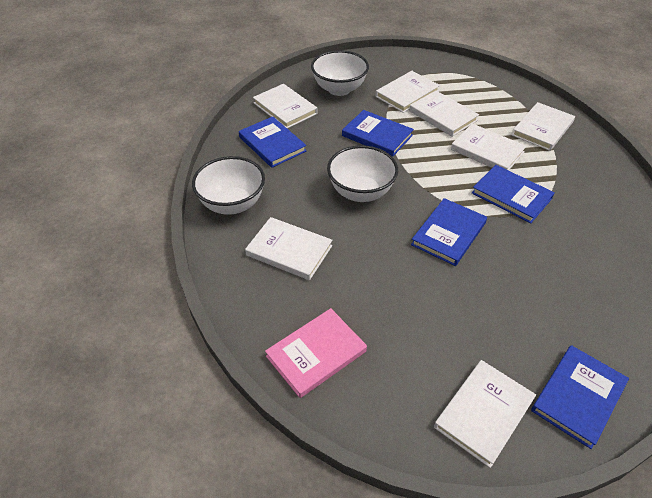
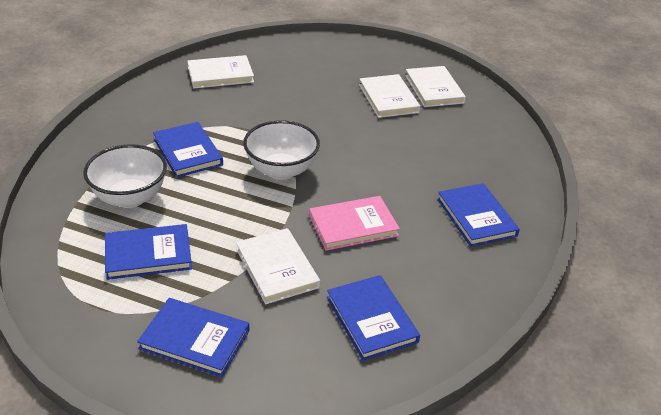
white book: 7 -> 4
white bowl: 3 -> 2

